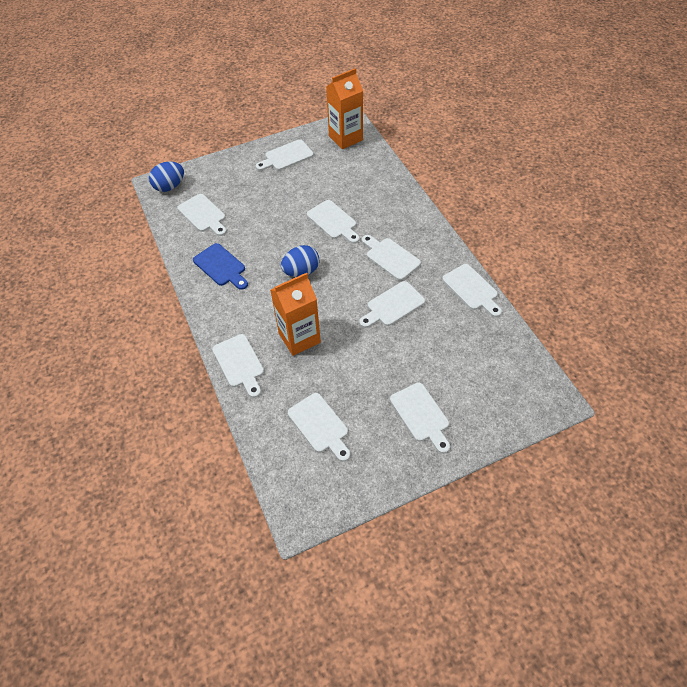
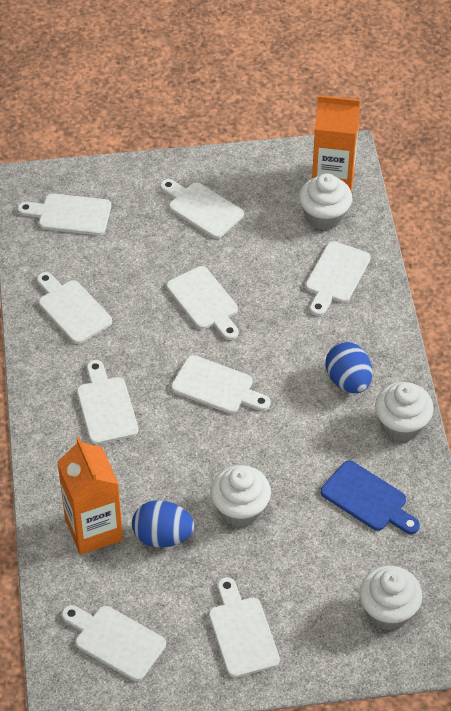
white cupcake: 0 -> 4

